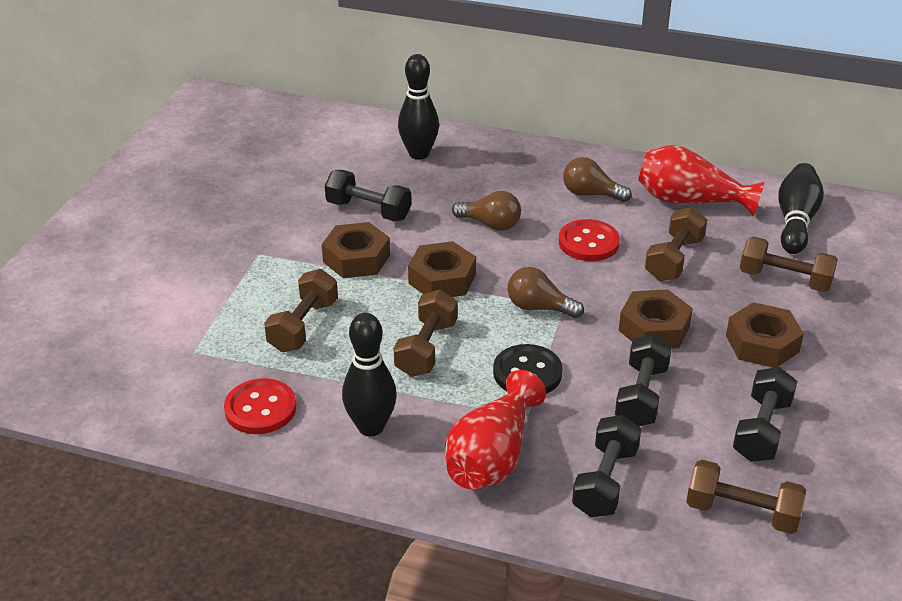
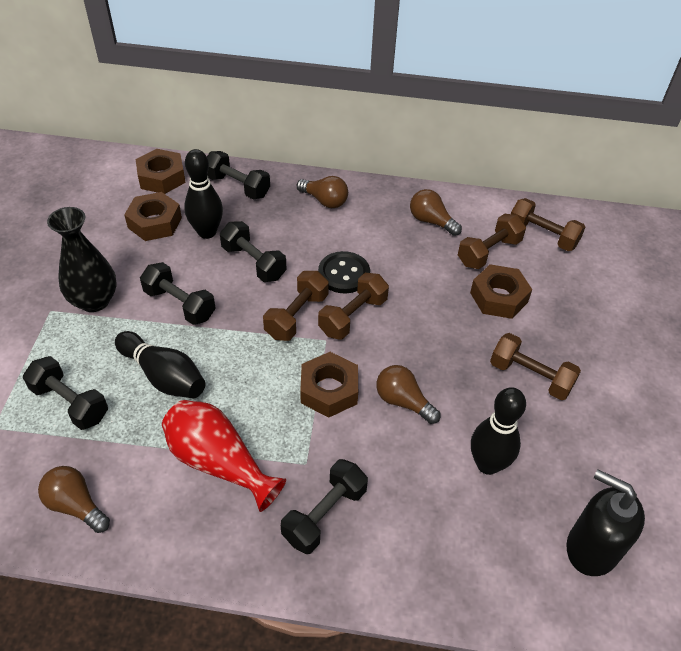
black dumbbell: 4 -> 5
black soap dispenser: 0 -> 1
black vase: 0 -> 1
brown light bulb: 3 -> 4
red button: 2 -> 0
red vase: 2 -> 1

